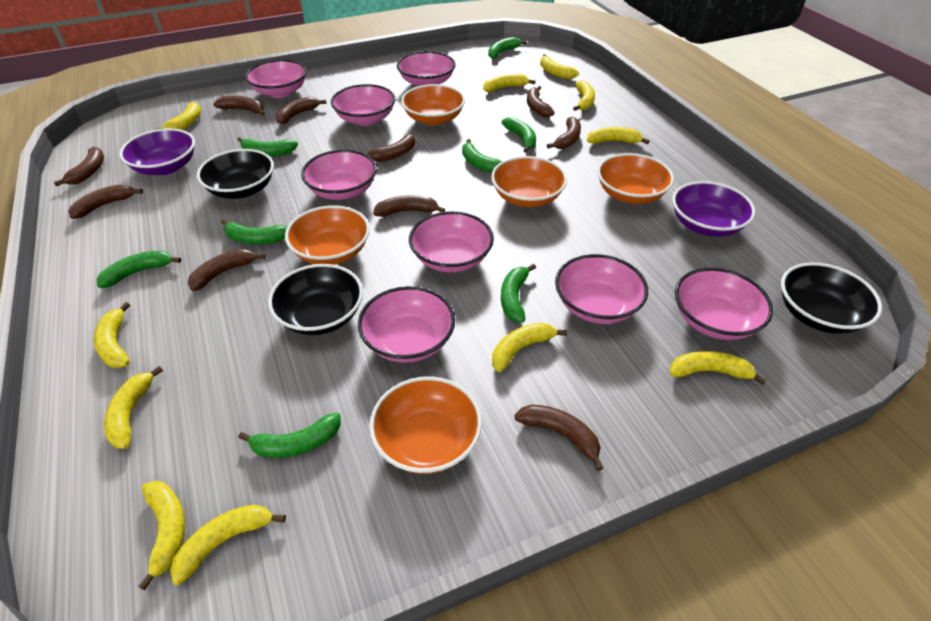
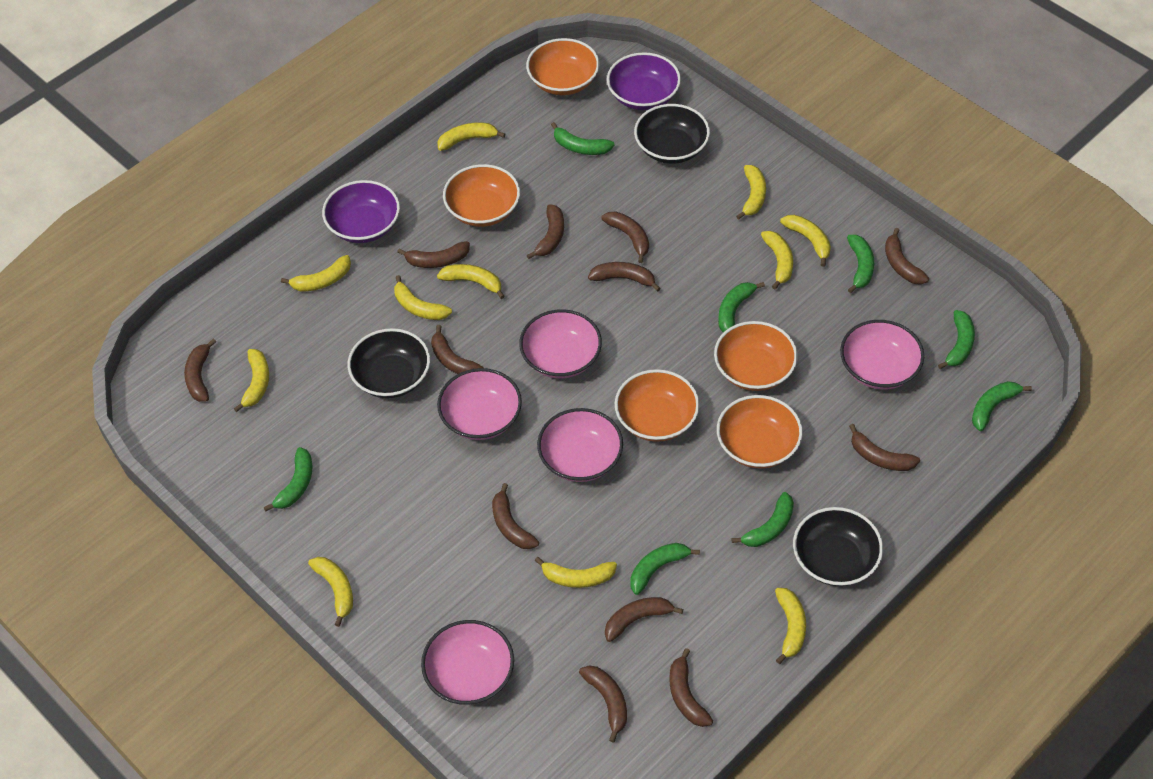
brown banana: 10 -> 12
pink bowl: 8 -> 5

